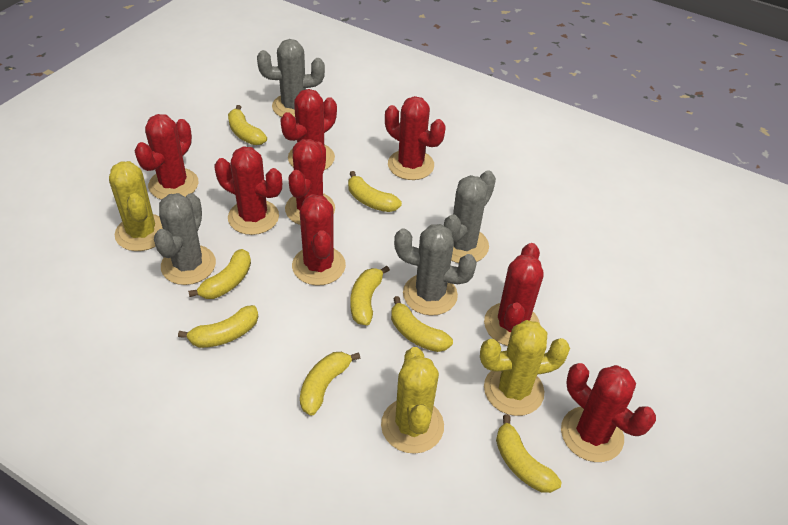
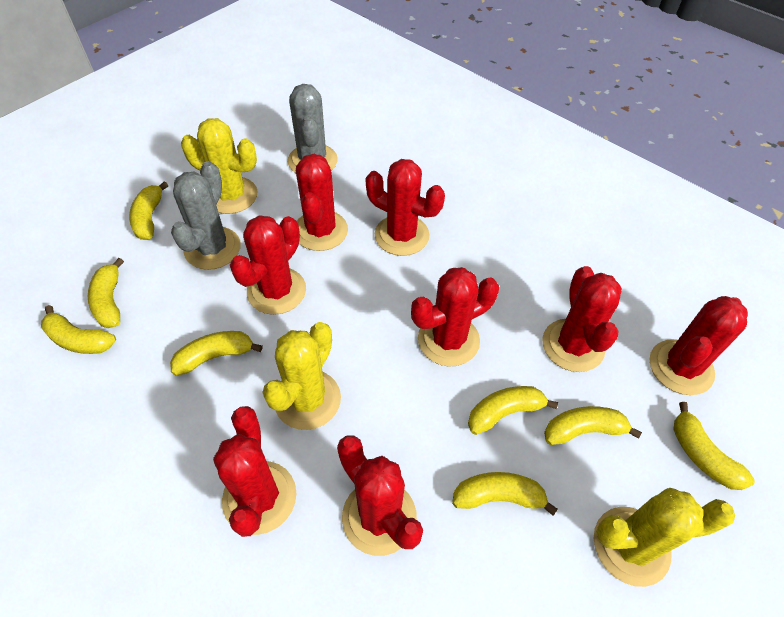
grey cactus: 4 -> 2

